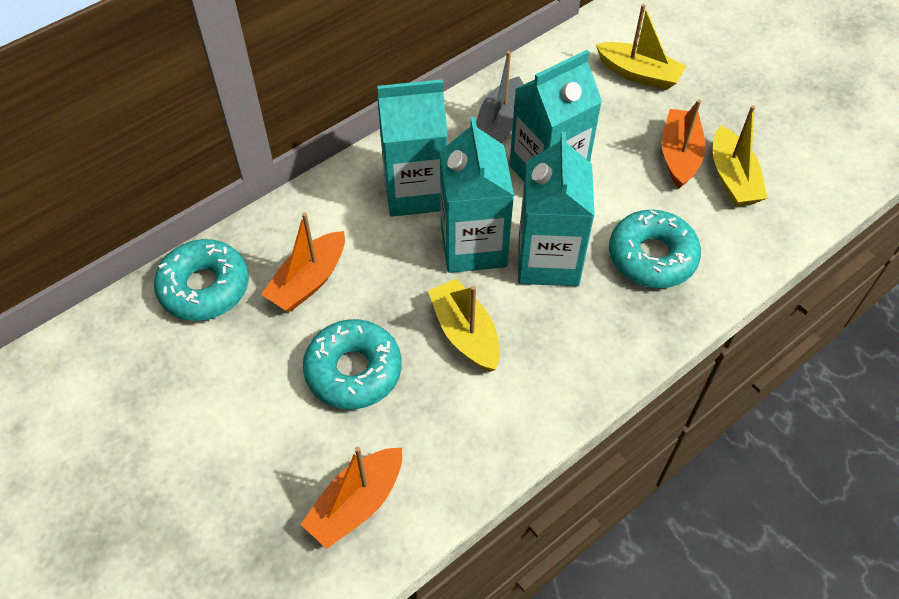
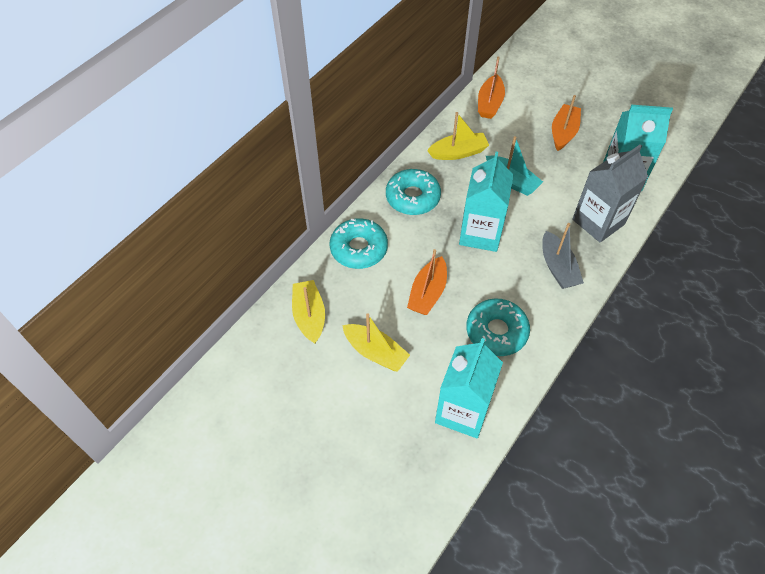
grey carton: 0 -> 1
turquoise boat: 0 -> 1
turquoise carton: 4 -> 3

